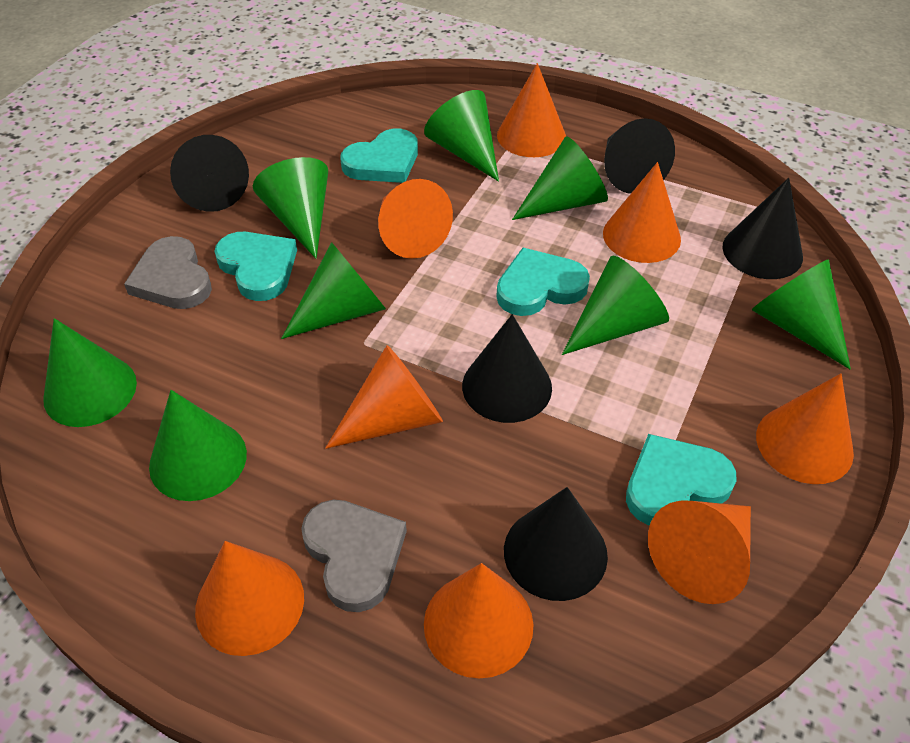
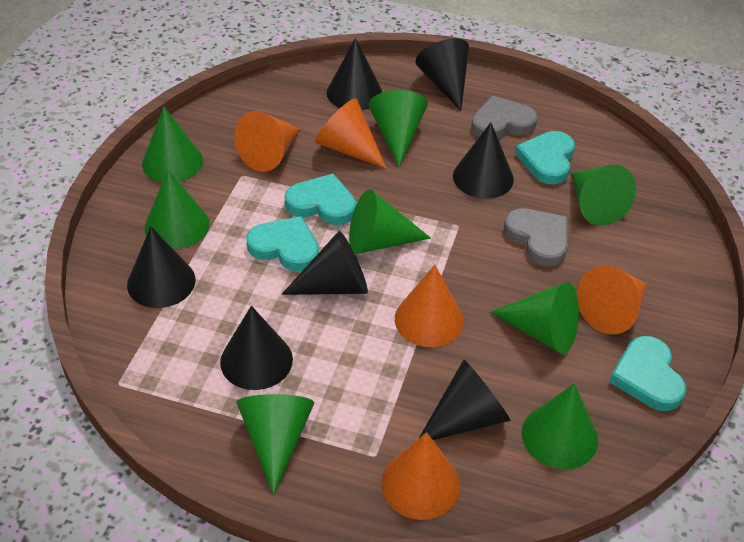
black cone: 5 -> 7
orange cone: 8 -> 5

